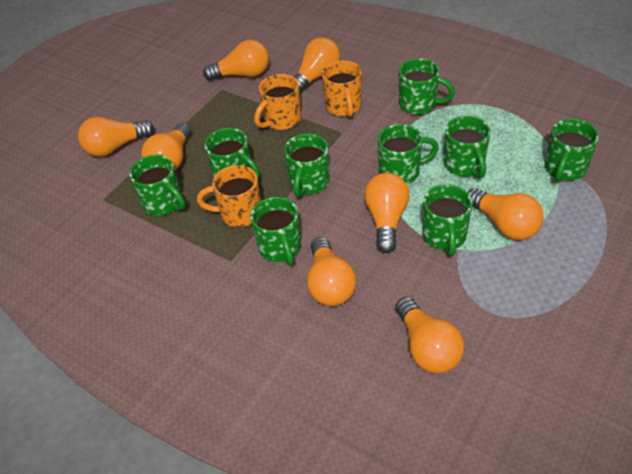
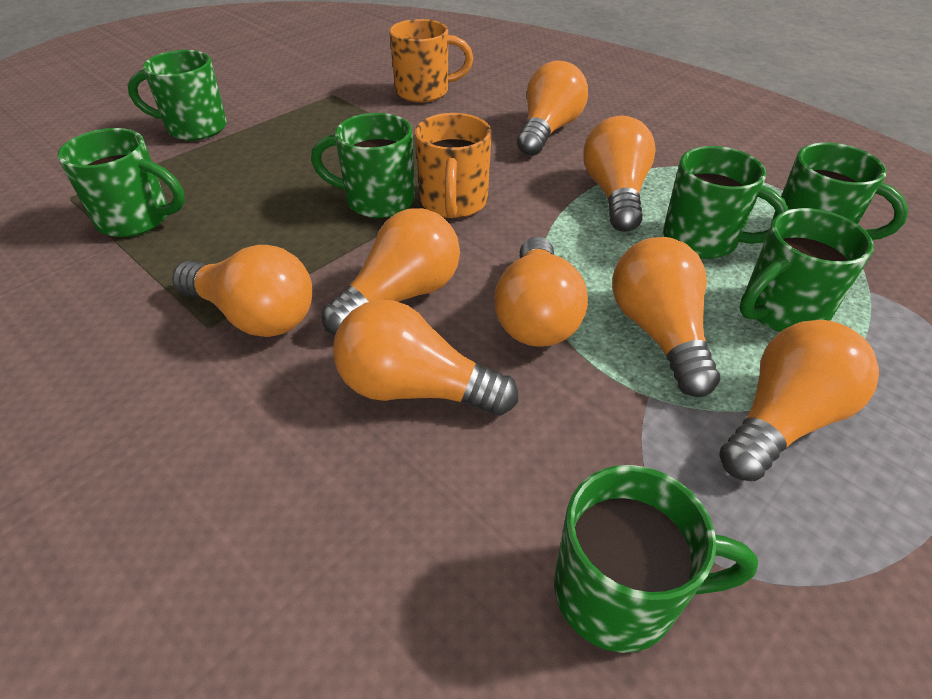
green mug: 9 -> 7
orange mug: 3 -> 2

